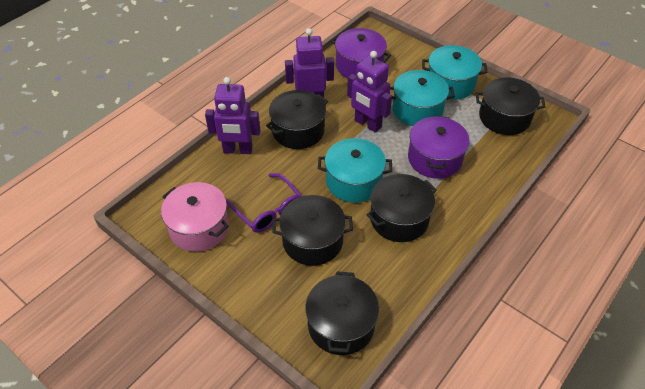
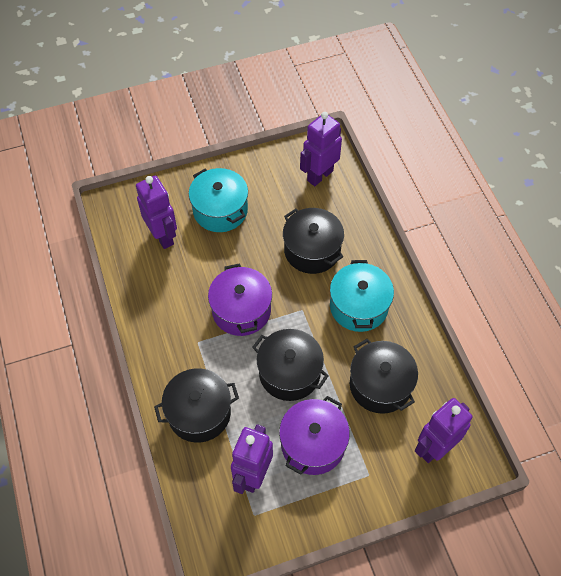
black pot: 5 -> 4
pink pot: 1 -> 0
purple glasses: 1 -> 0
purple robot: 3 -> 4
turquoise pot: 3 -> 2

